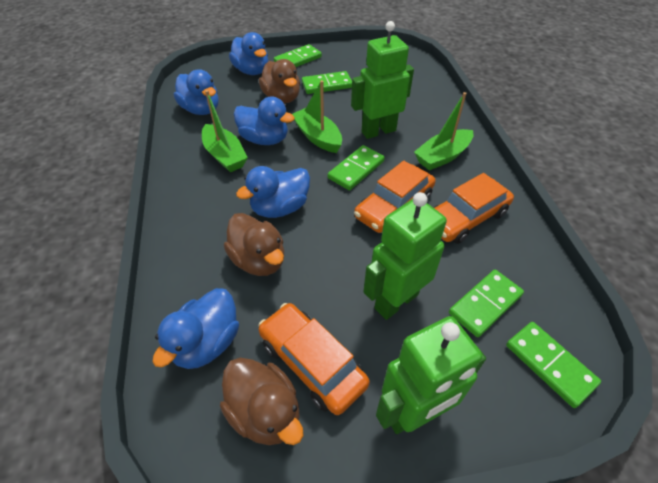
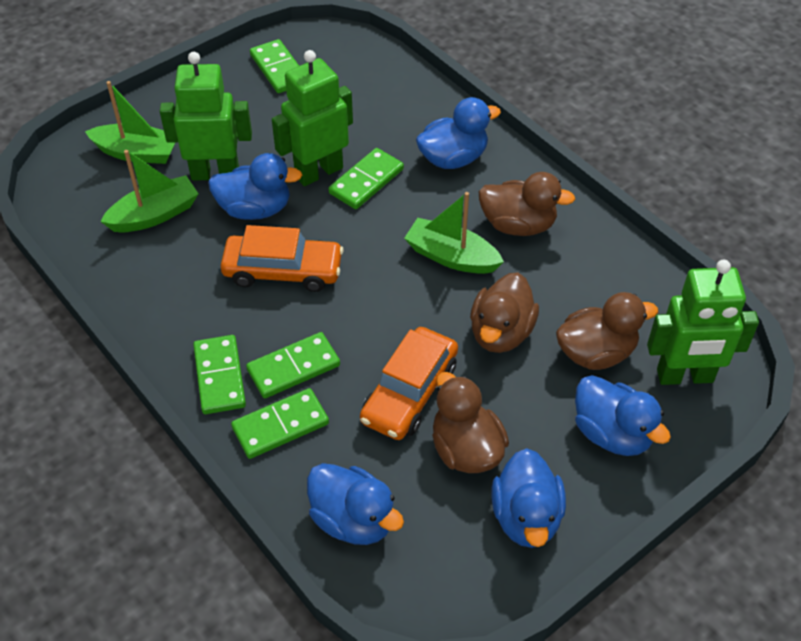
brown duck: 3 -> 4
orange car: 3 -> 2

